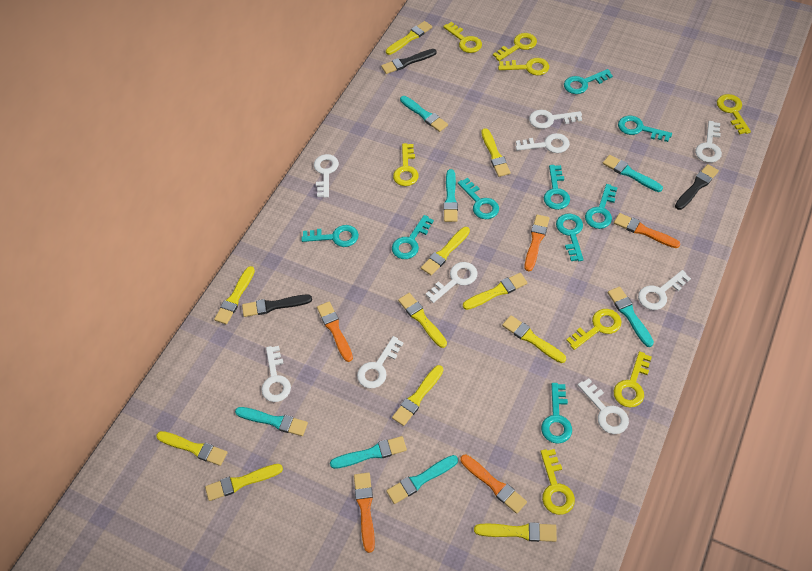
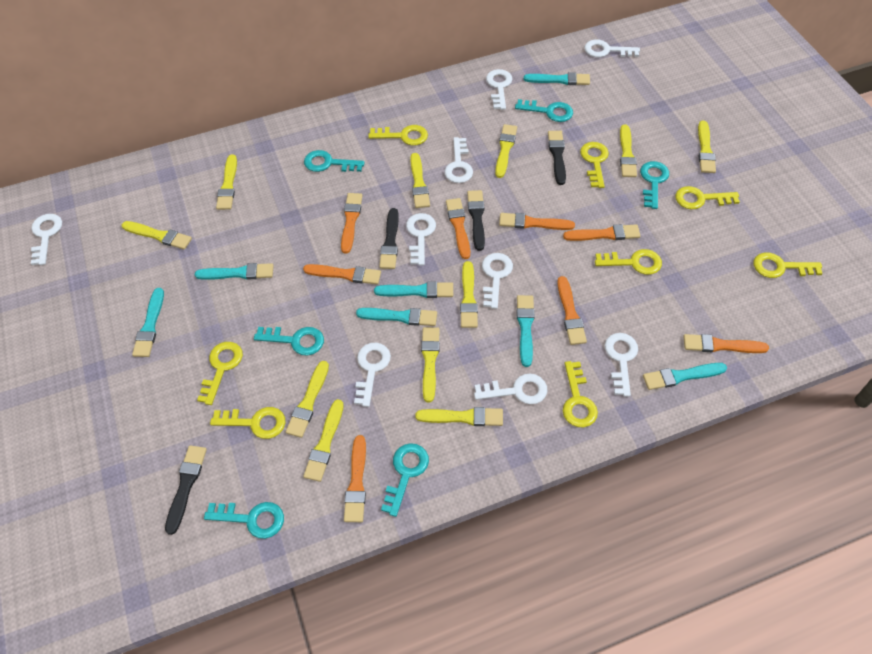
black brush: 3 -> 4
orange brush: 5 -> 8
turquoise key: 9 -> 6

